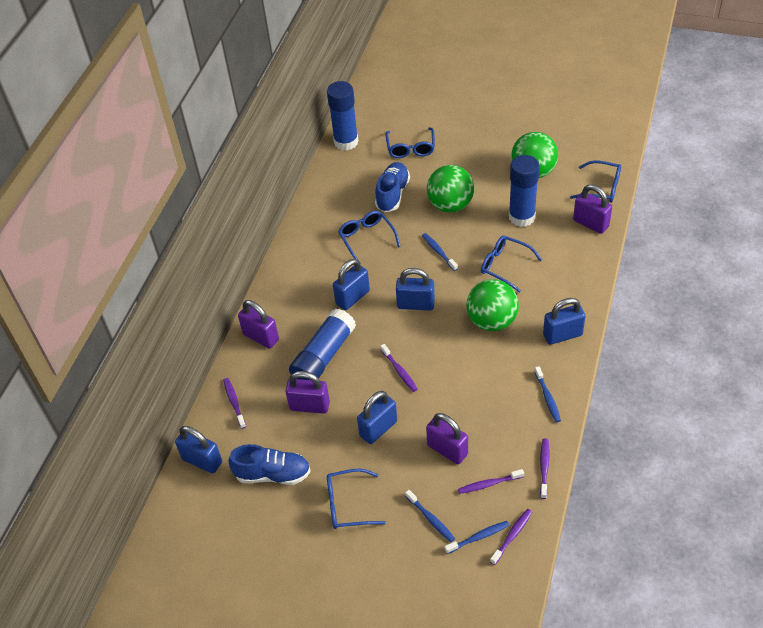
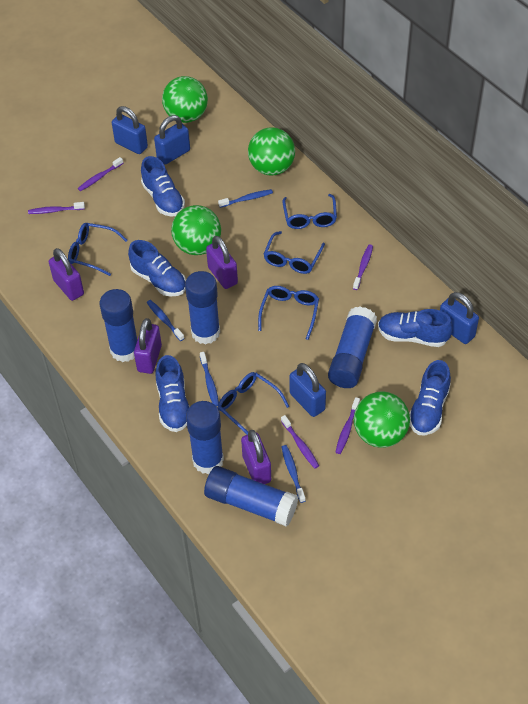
blue glue stick: 3 -> 5
blue padlock: 5 -> 4
blue shoe: 2 -> 5
green ball: 3 -> 4

